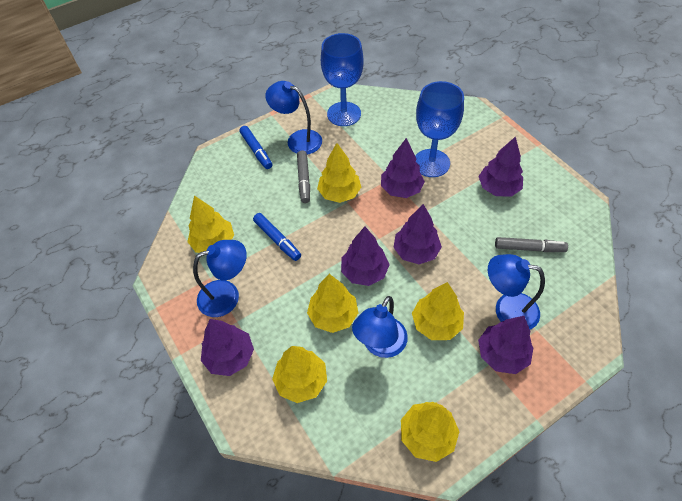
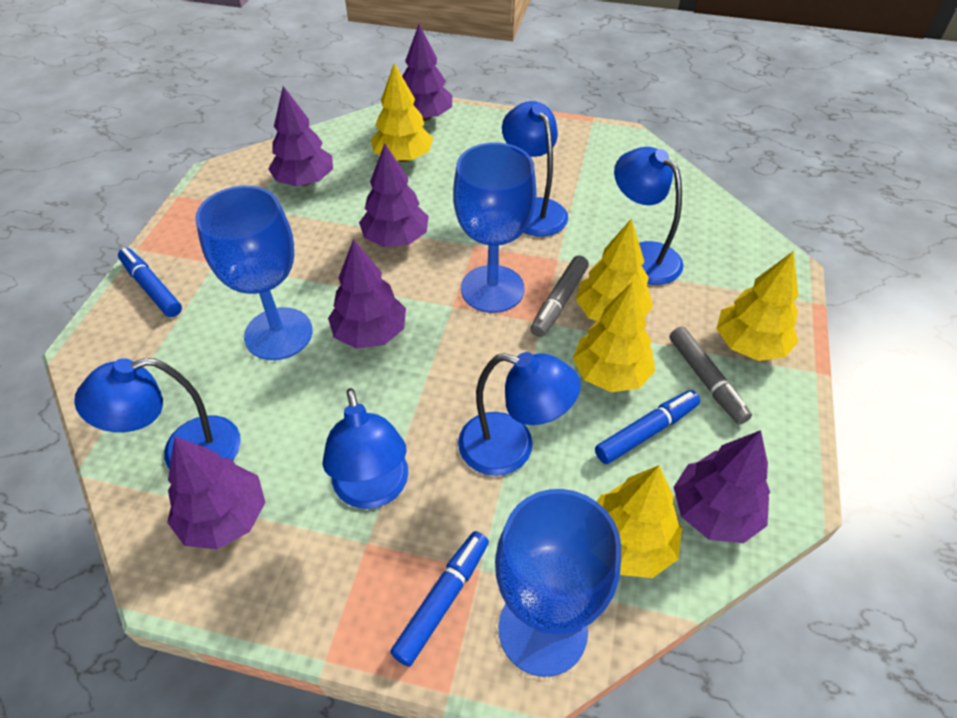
blue goblet: 2 -> 3
blue lamp: 4 -> 5
blue marker: 2 -> 3
yellow tree: 6 -> 5

